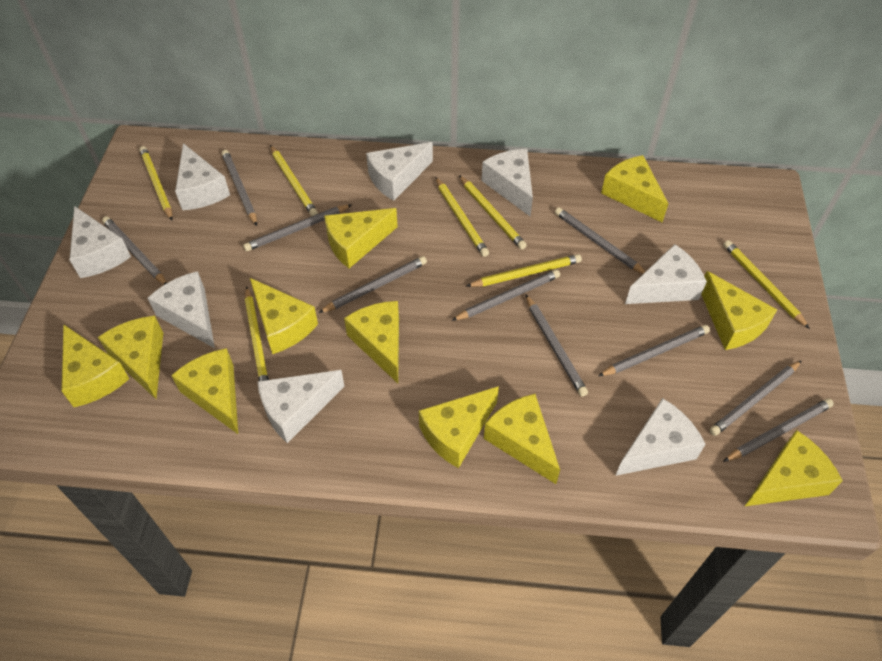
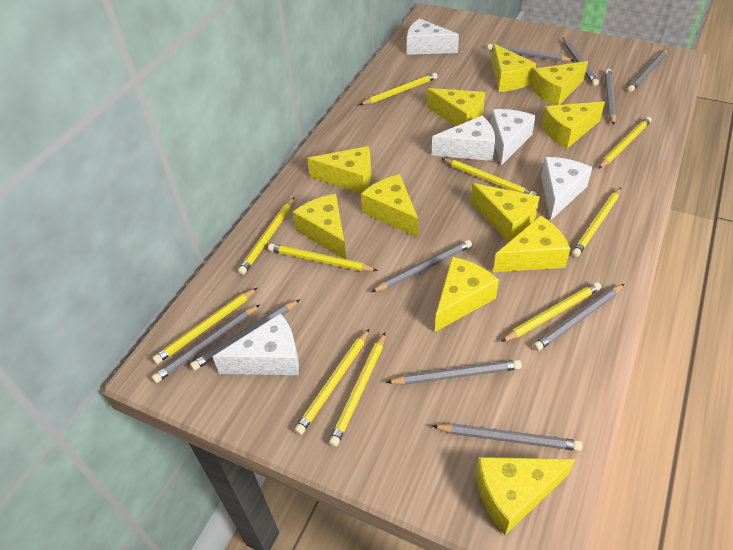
white cheese: 8 -> 5
yellow pencil: 7 -> 10

